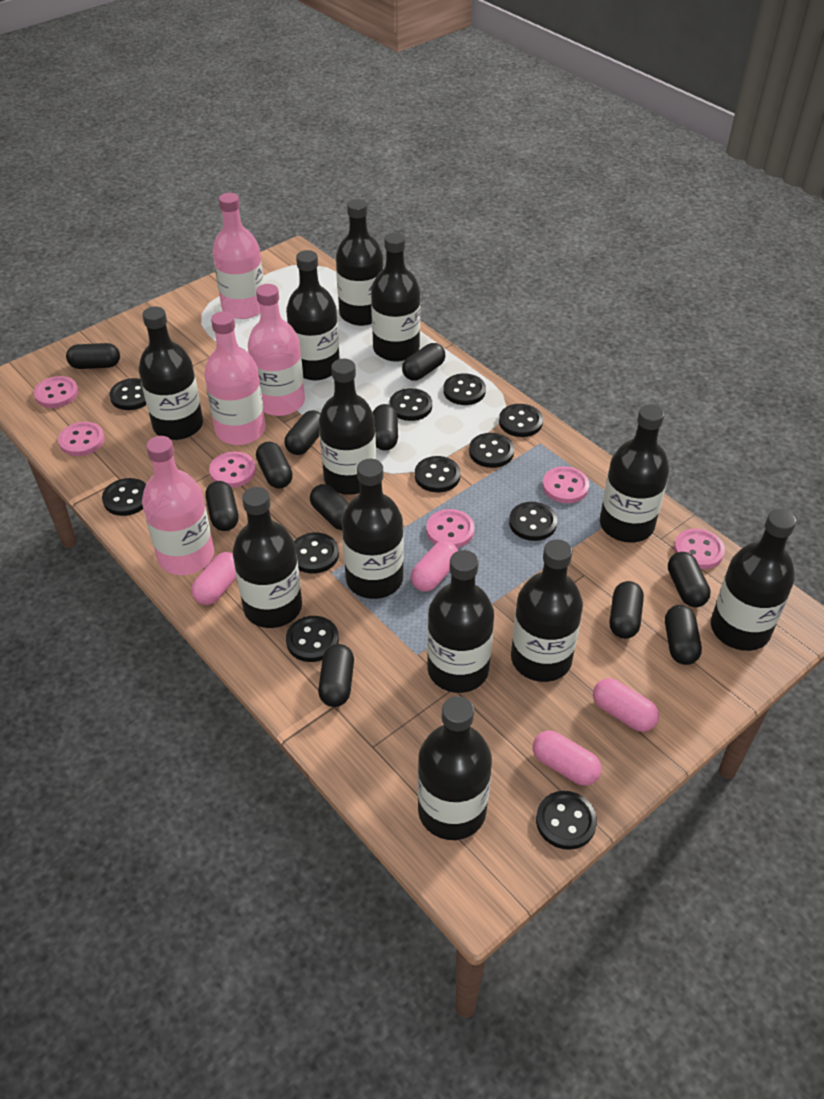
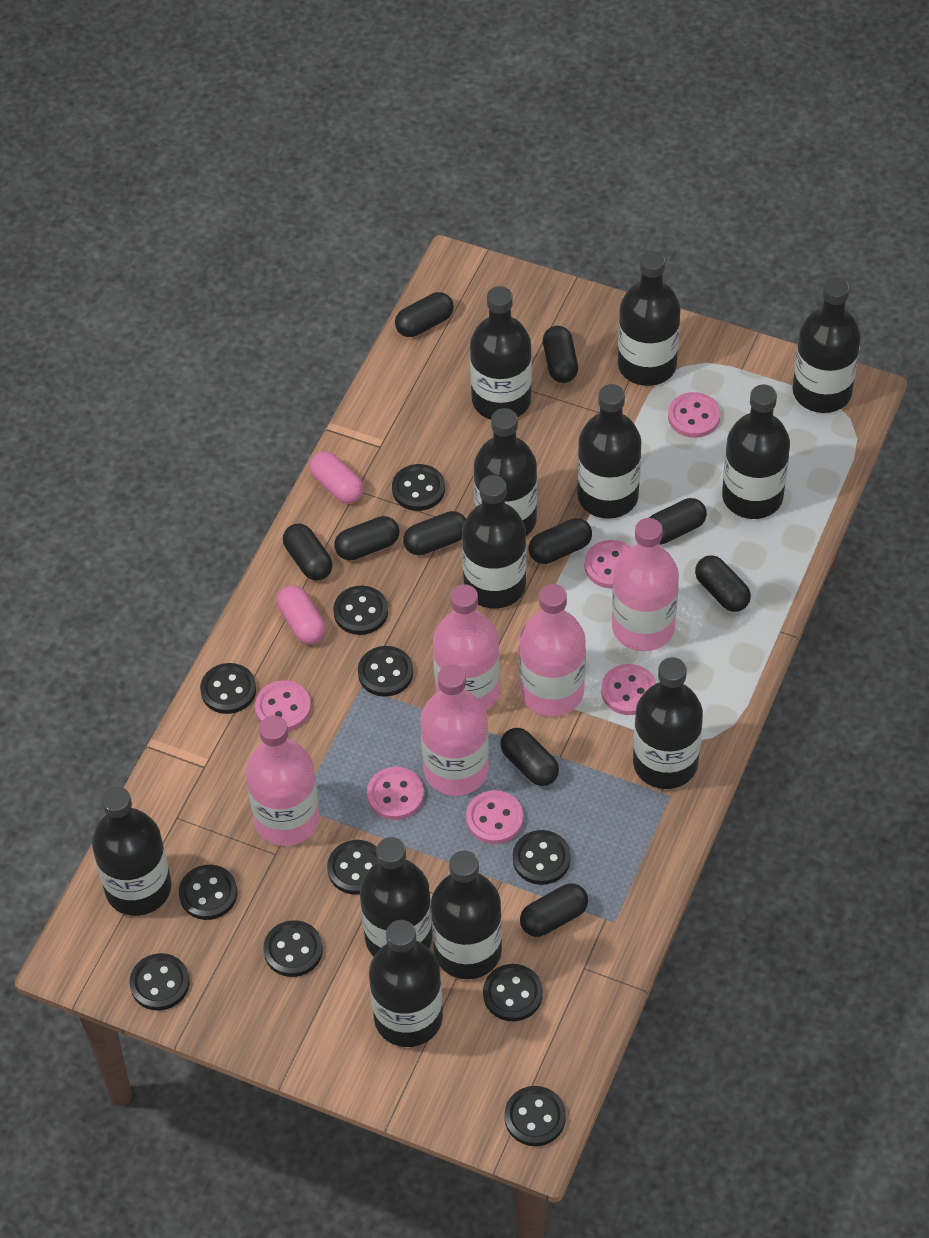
black capsule: 11 -> 10
pink bottle: 4 -> 5
pink capsule: 4 -> 2

